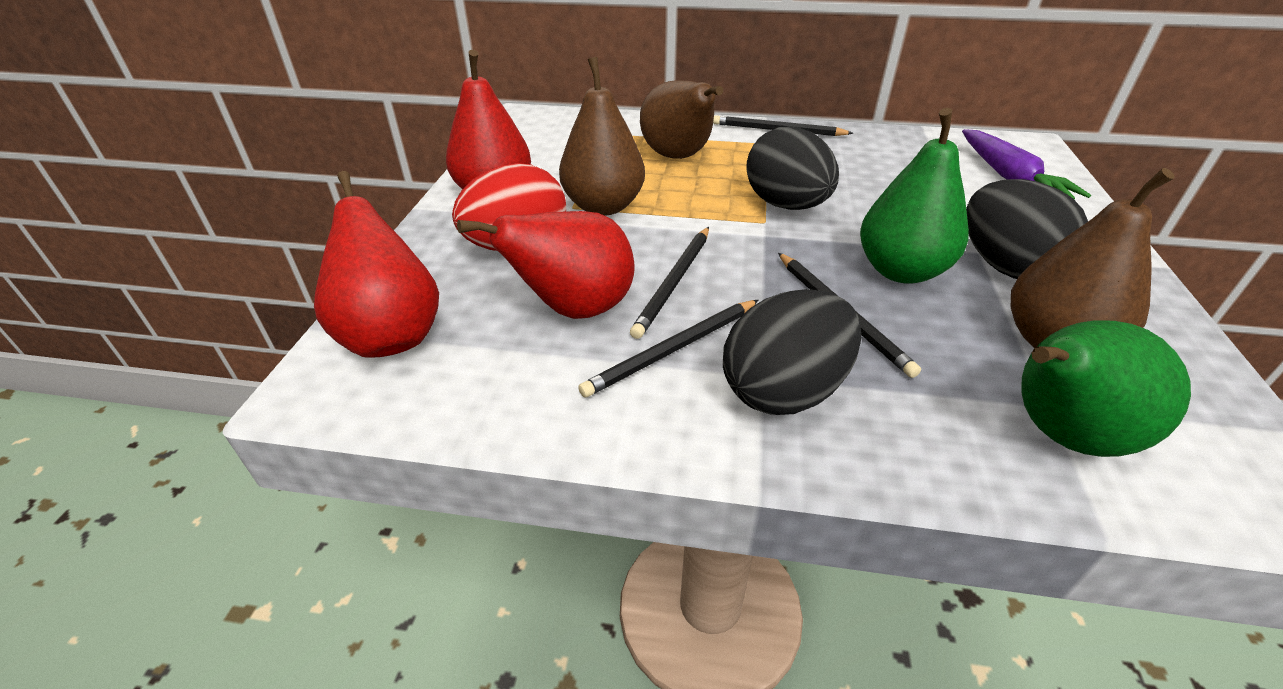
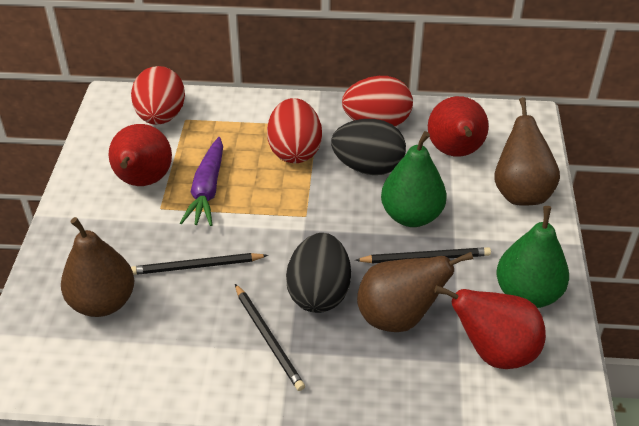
black egg: 3 -> 2
black pencil: 4 -> 3
red egg: 1 -> 3

